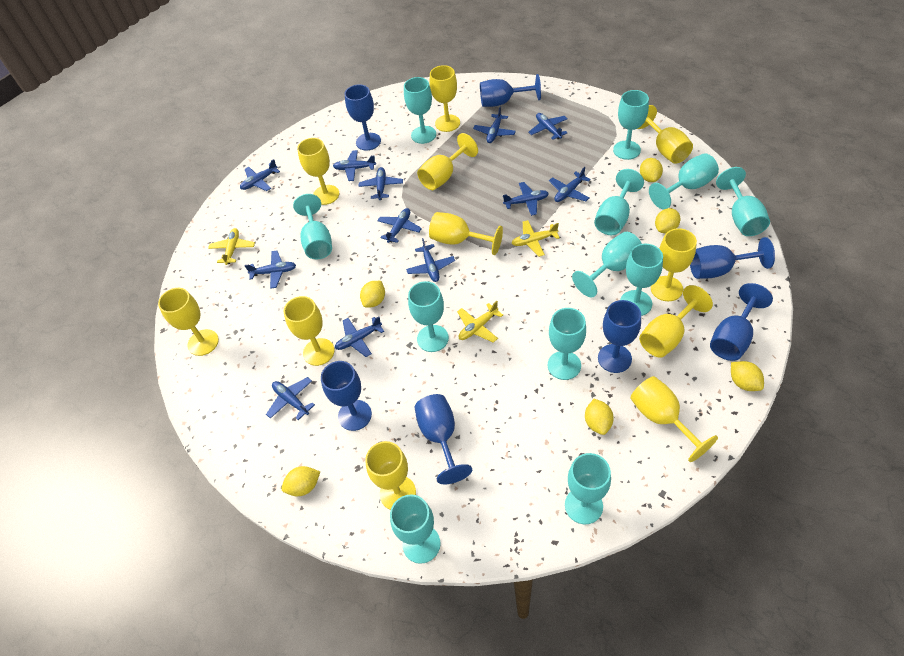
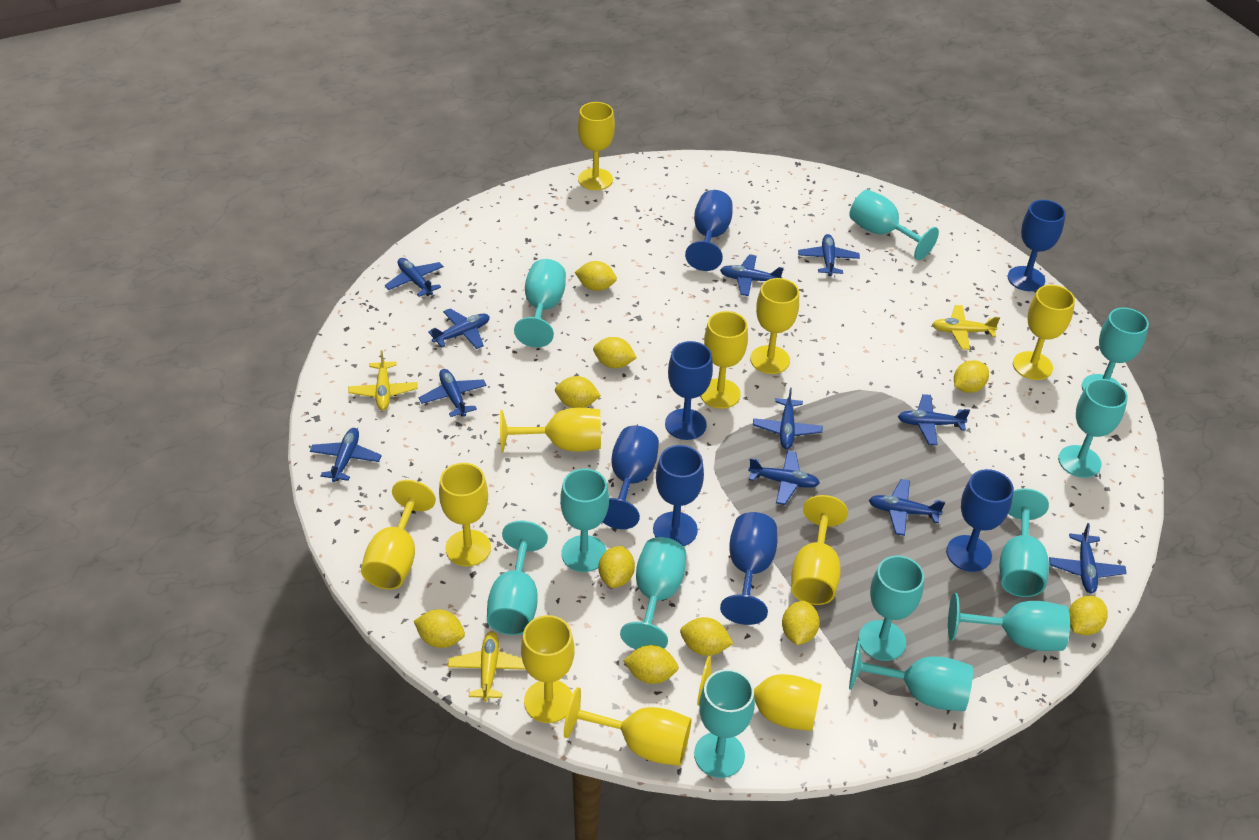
blue plane: 12 -> 11
yellow lemon: 6 -> 10

